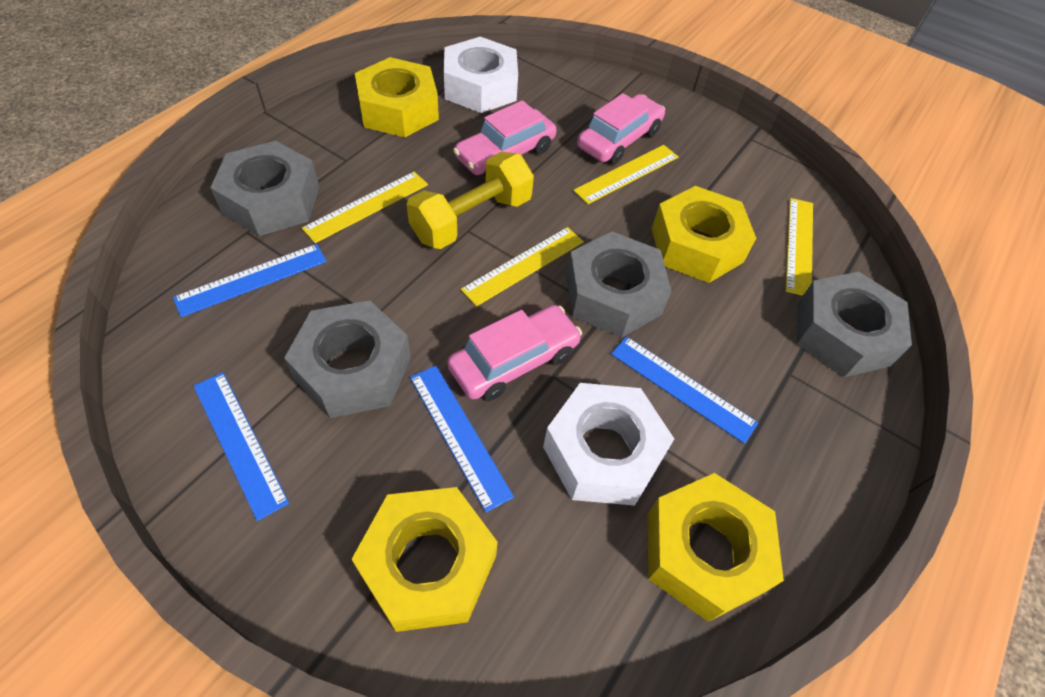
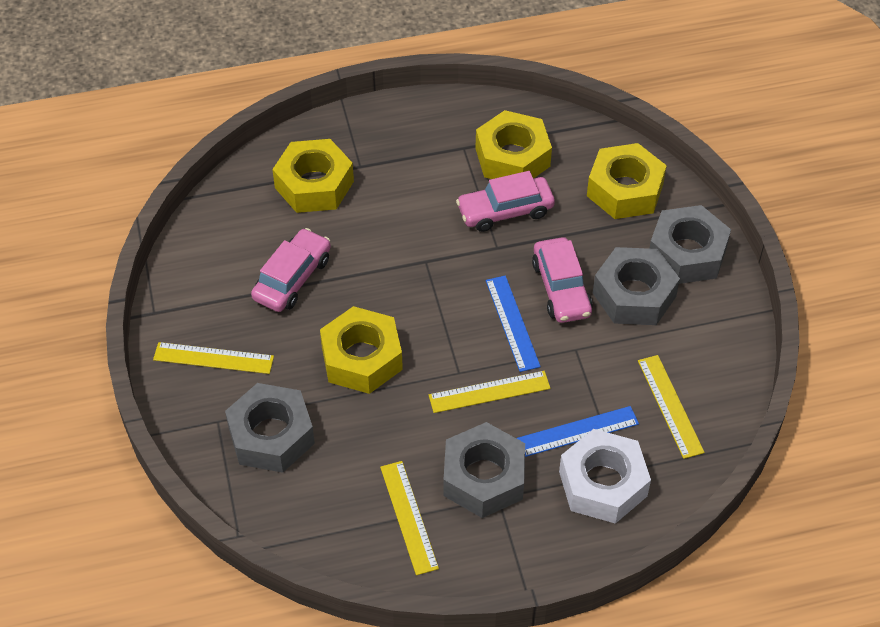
blue ruler: 4 -> 2
white nut: 2 -> 1
yellow dumbbell: 1 -> 0

